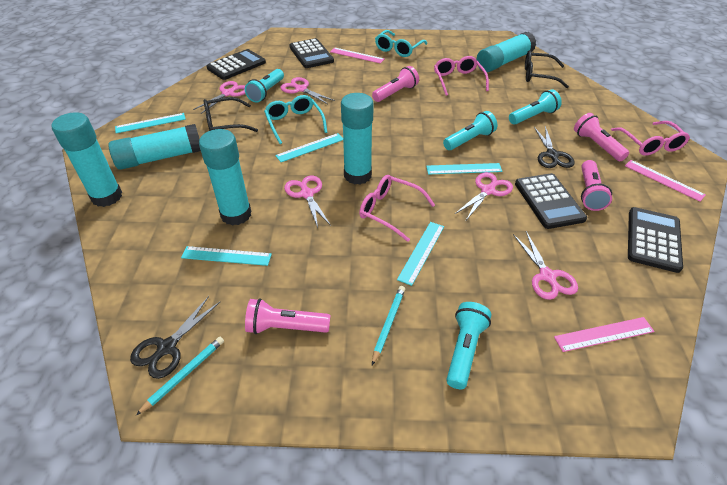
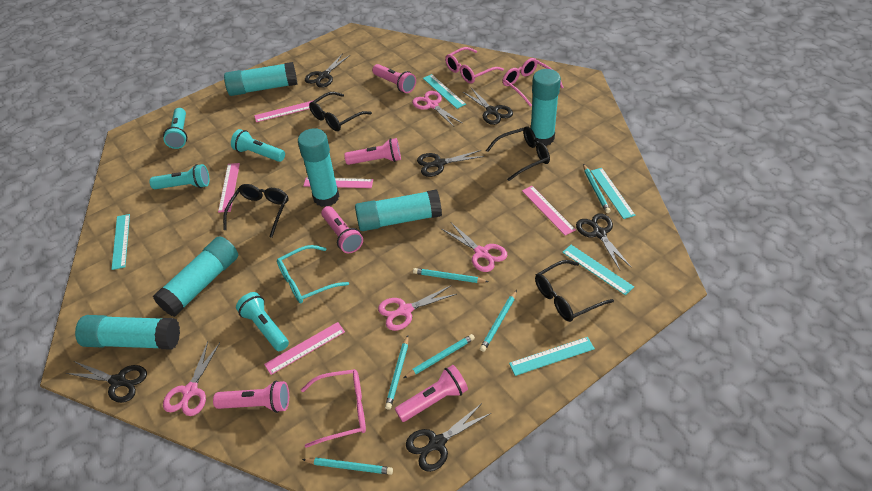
black calculator: 4 -> 0
black glasses: 2 -> 4
black scissors: 2 -> 6
pink flashlight: 4 -> 5
pink ruler: 3 -> 5
pink scissors: 5 -> 4
turquoise glasses: 2 -> 1
turquoise glue stick: 5 -> 6
turquoise pencil: 2 -> 6

